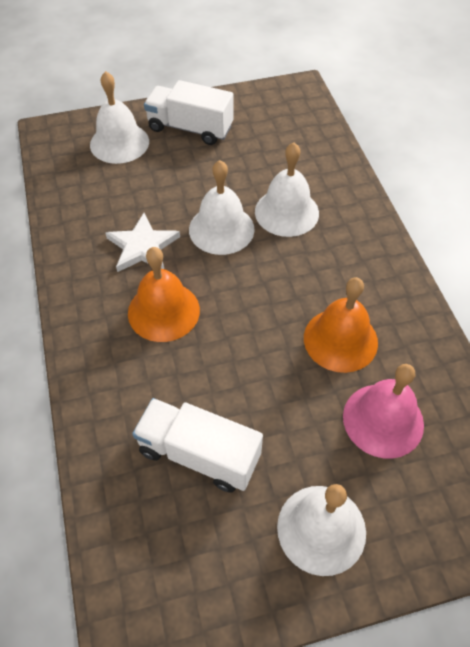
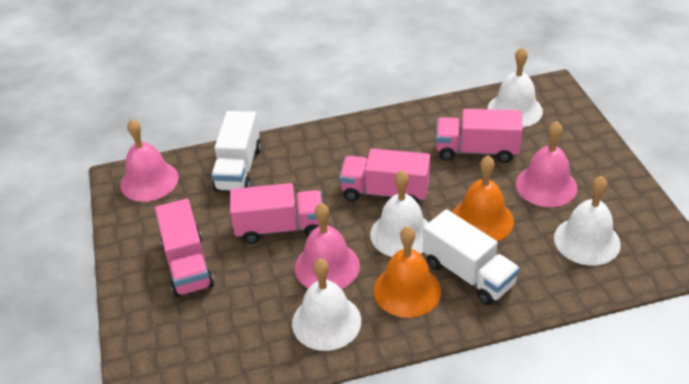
pink bell: 1 -> 3
pink truck: 0 -> 4
white star: 1 -> 0

